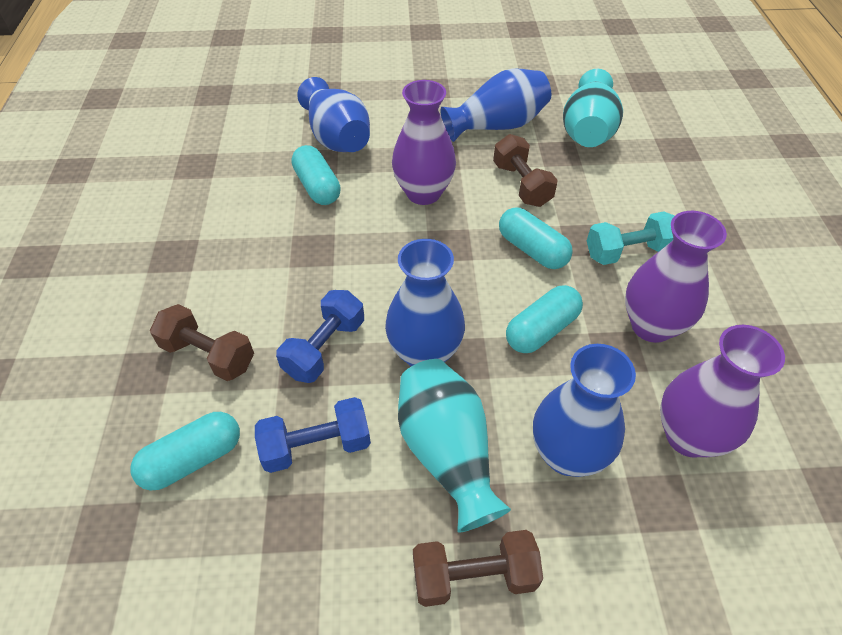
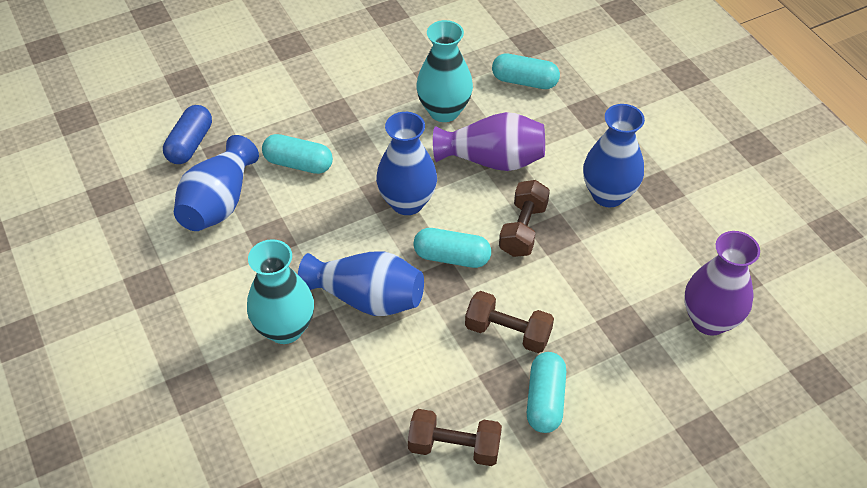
blue capsule: 0 -> 1
blue dumbbell: 2 -> 0
purple vase: 3 -> 2
turquoise dumbbell: 1 -> 0

